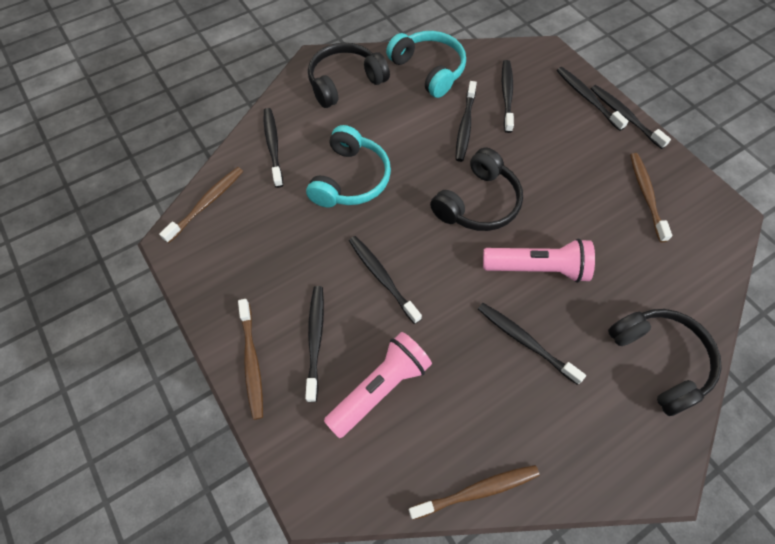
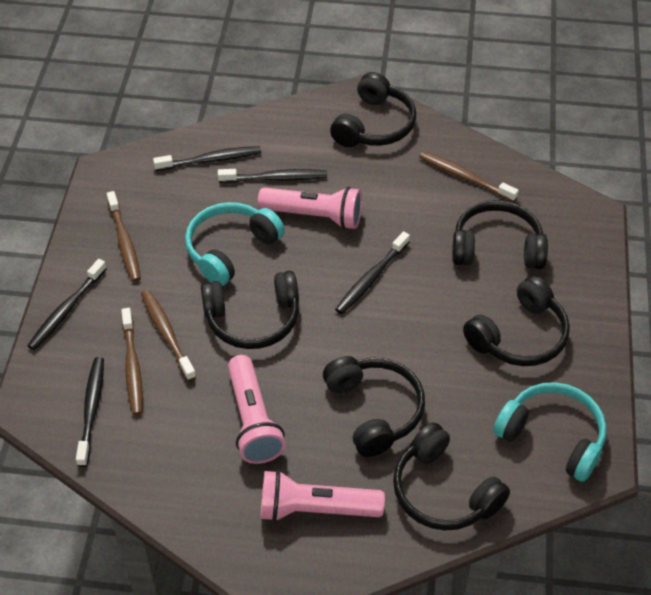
black headphones: 3 -> 6
black toothbrush: 8 -> 5
pink flashlight: 2 -> 3

